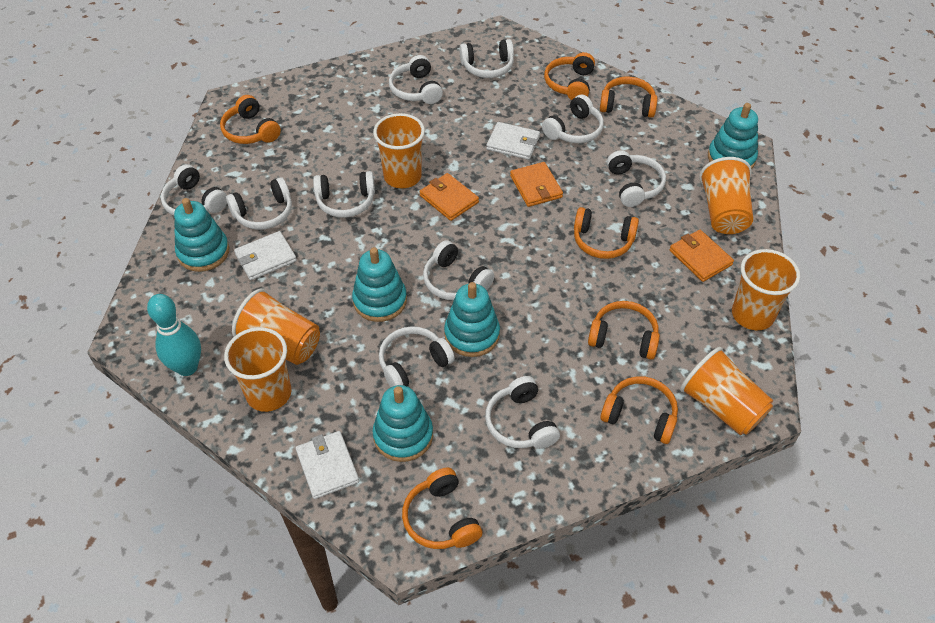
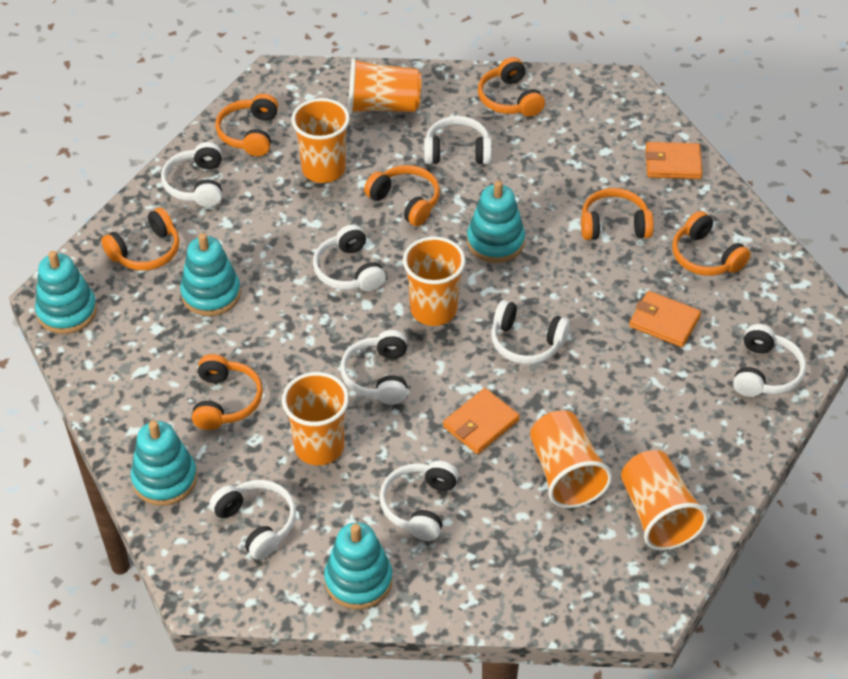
turquoise bowling pin: 1 -> 0
white headphones: 10 -> 8
white wallet: 3 -> 0

